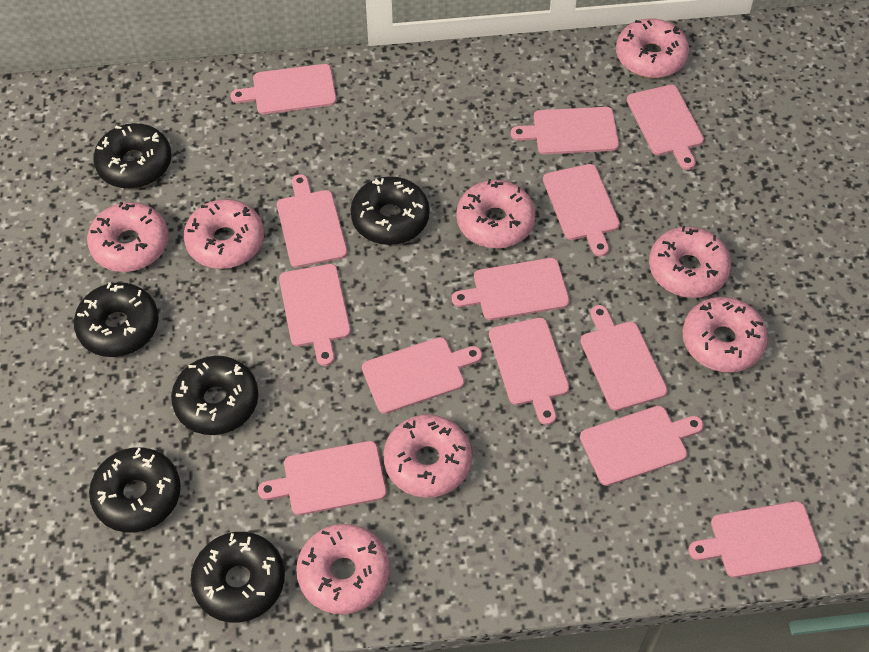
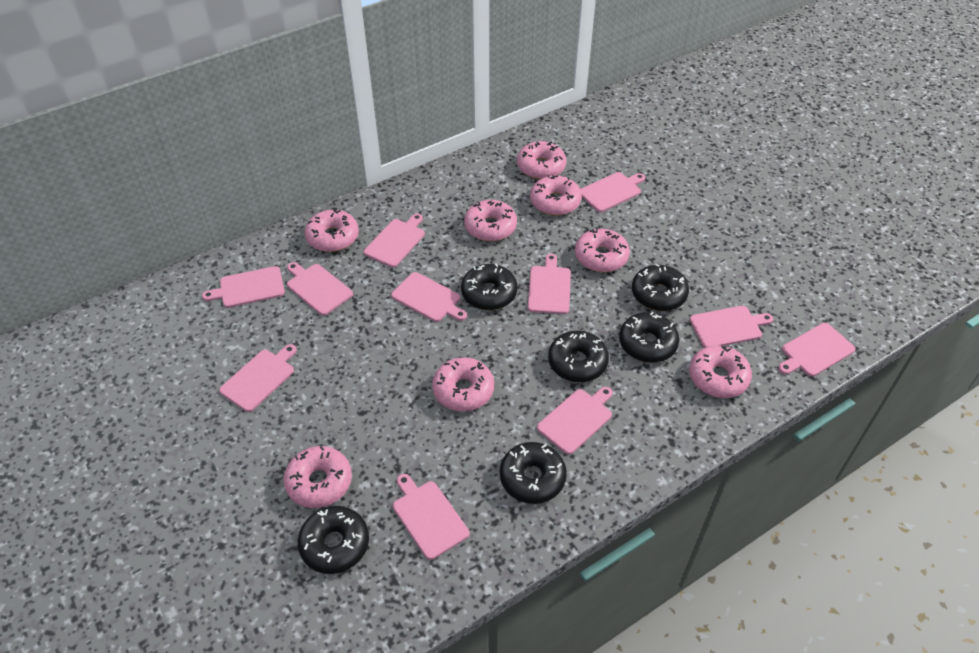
pink cutting board: 13 -> 11

